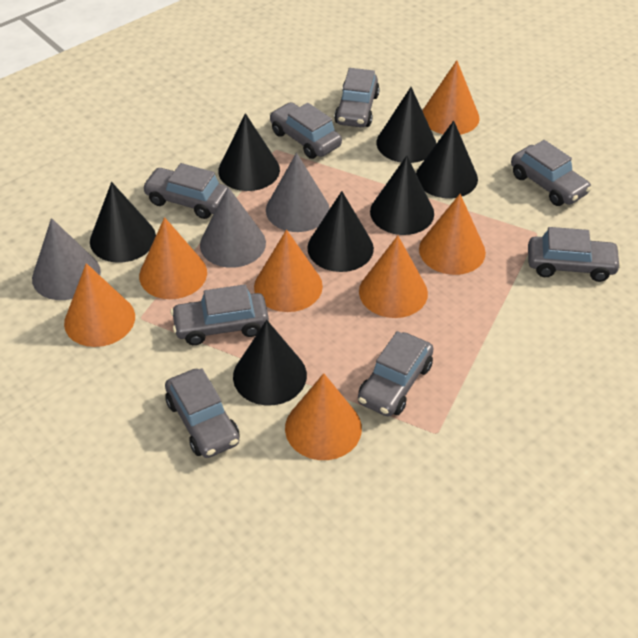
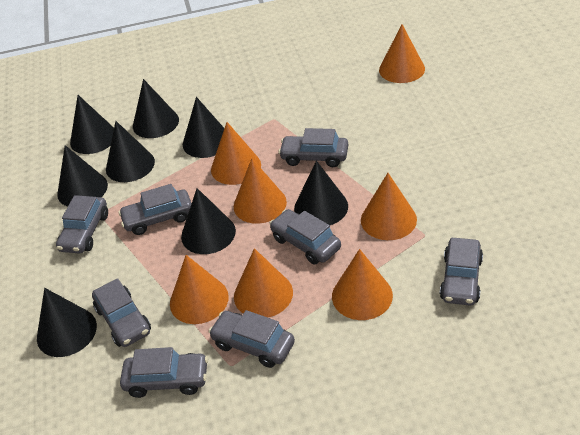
black cone: 7 -> 8
grey cone: 3 -> 0

